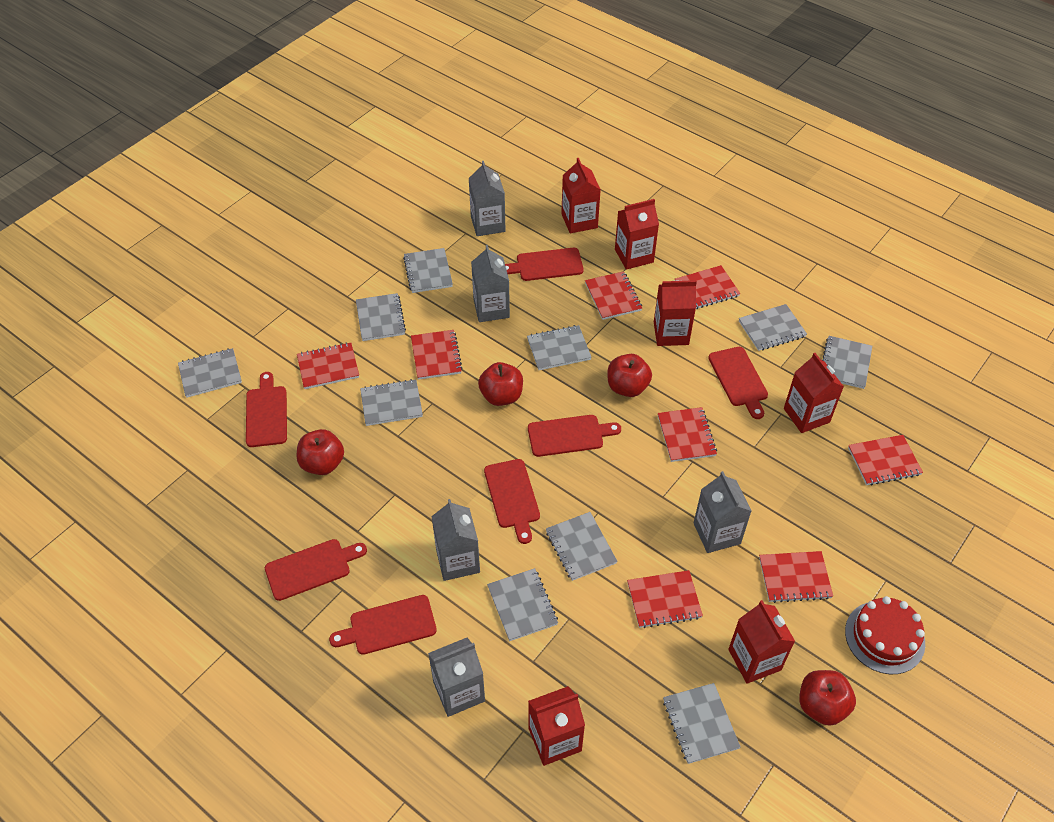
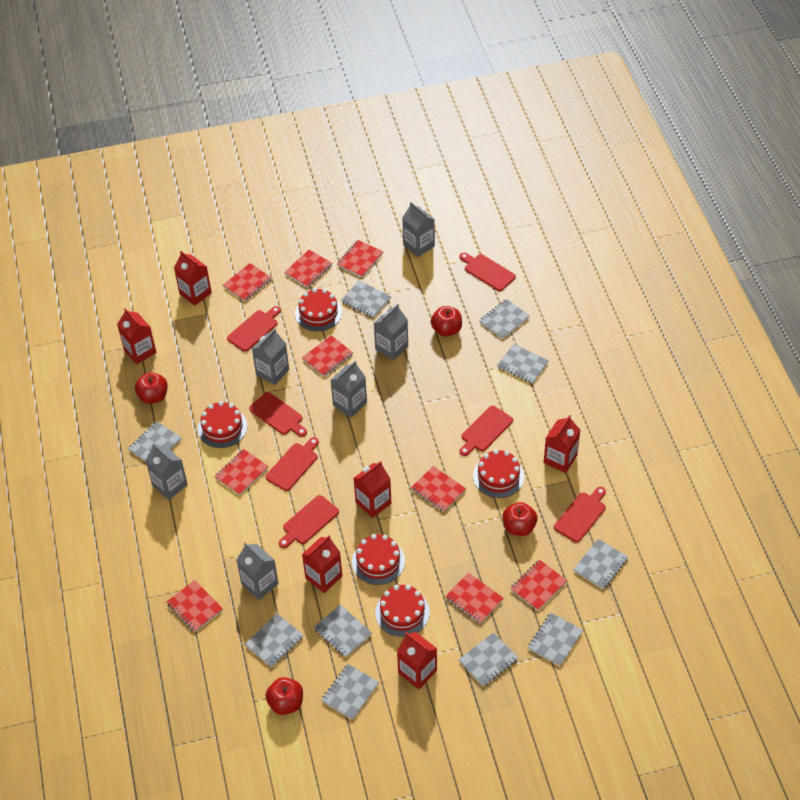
grey carton: 5 -> 6
red cake: 1 -> 5
red notebook: 8 -> 9

